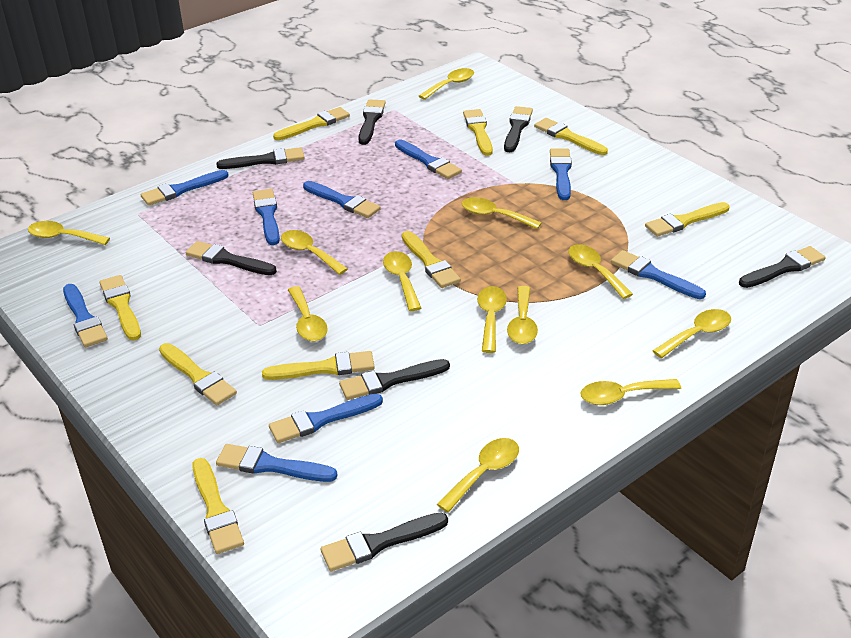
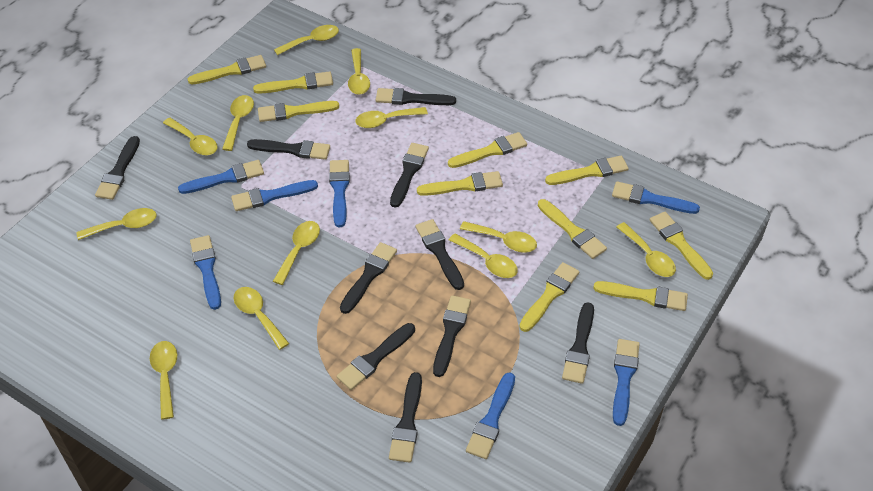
black brush: 7 -> 10
blue brush: 9 -> 7
yellow brush: 9 -> 10

